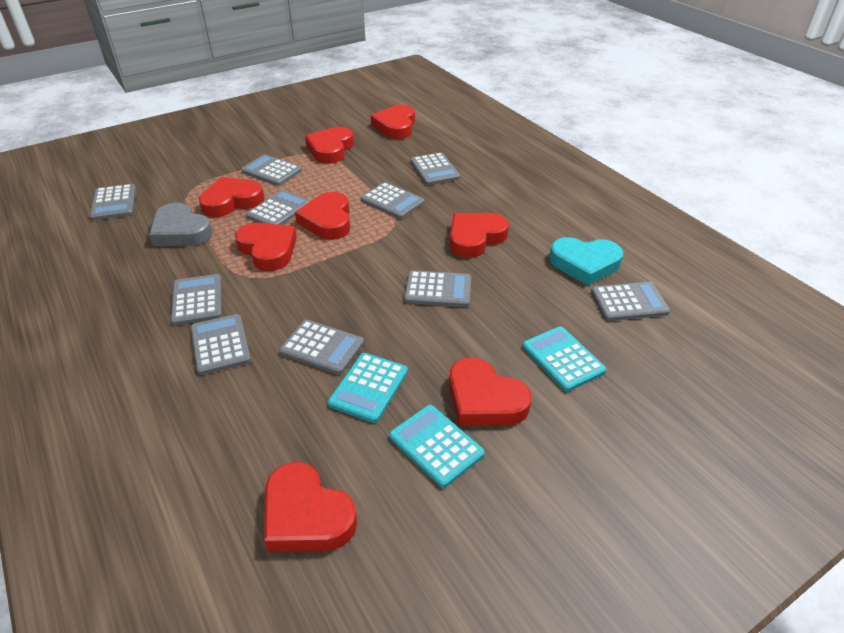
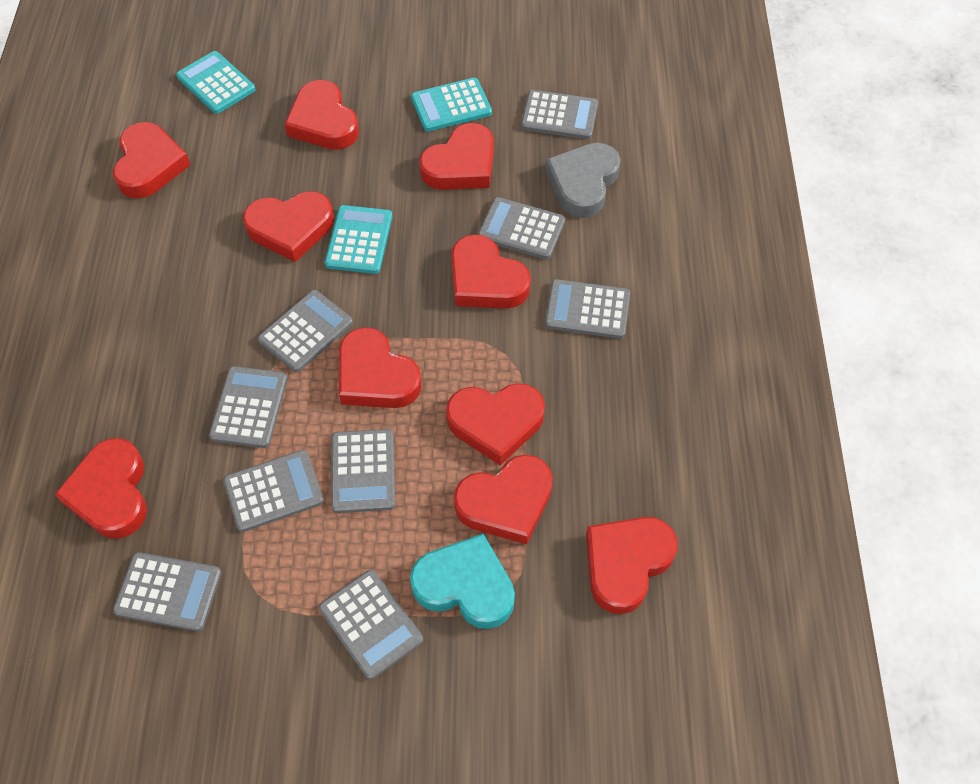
grey calculator: 10 -> 9
red heart: 8 -> 10

